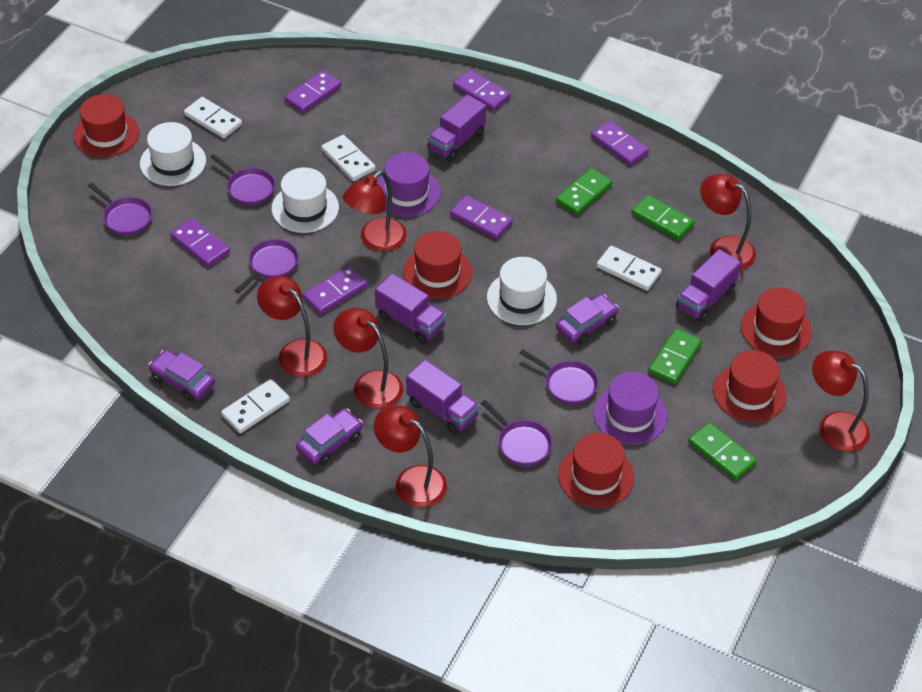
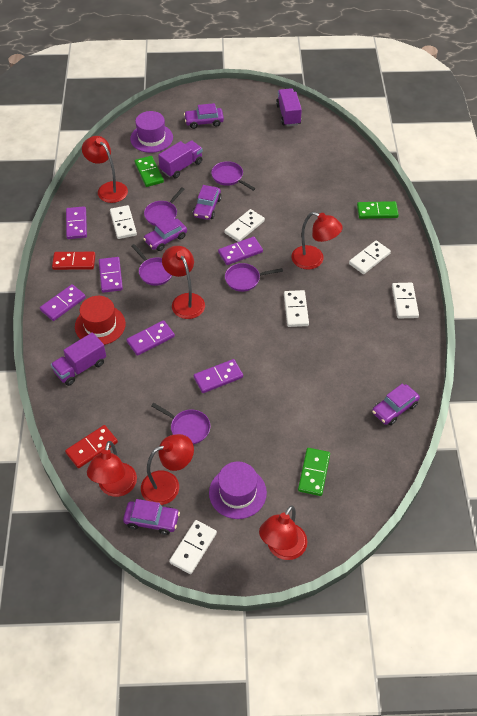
green domino: 4 -> 3
purple car: 3 -> 5
purple truck: 4 -> 3
red domino: 0 -> 2
red hat: 5 -> 1
white domino: 4 -> 6
white hat: 3 -> 0

